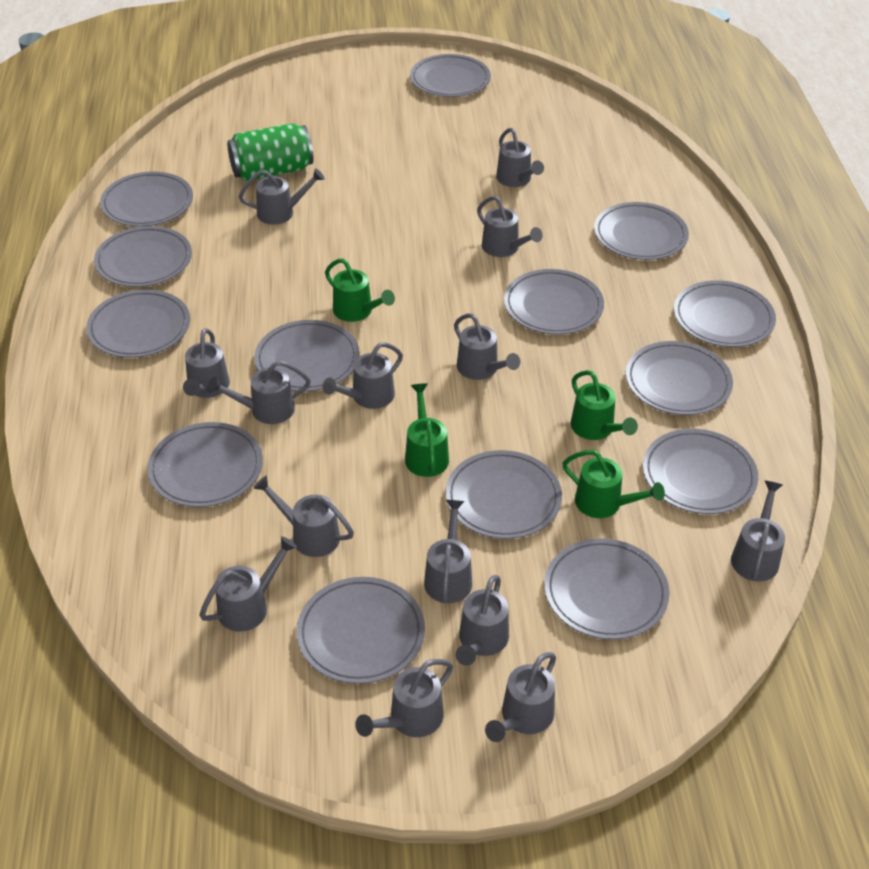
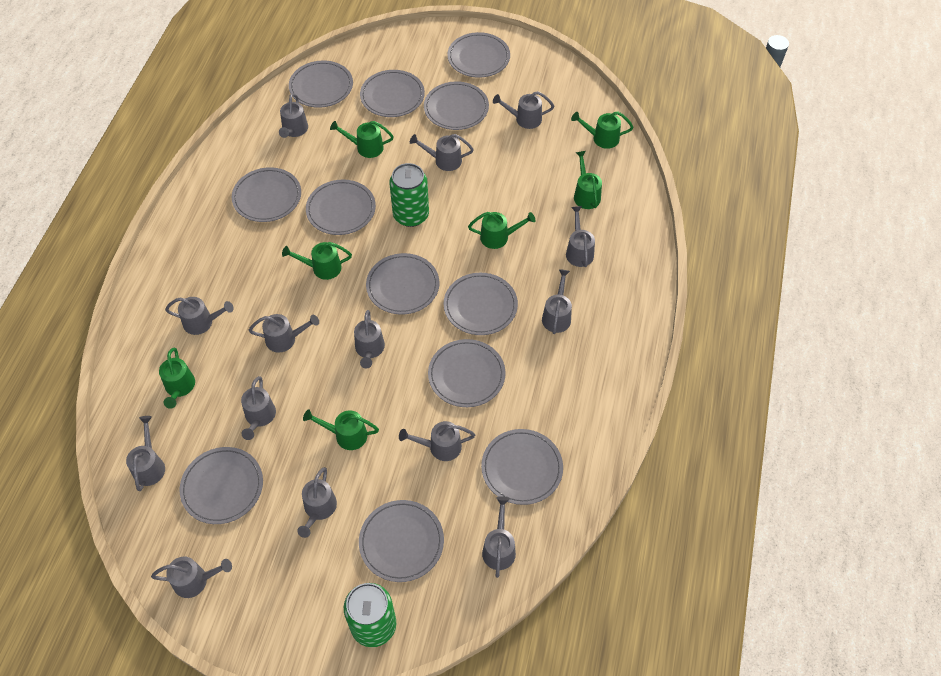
green can: 1 -> 2
green watering can: 4 -> 7
grey plate: 14 -> 12

